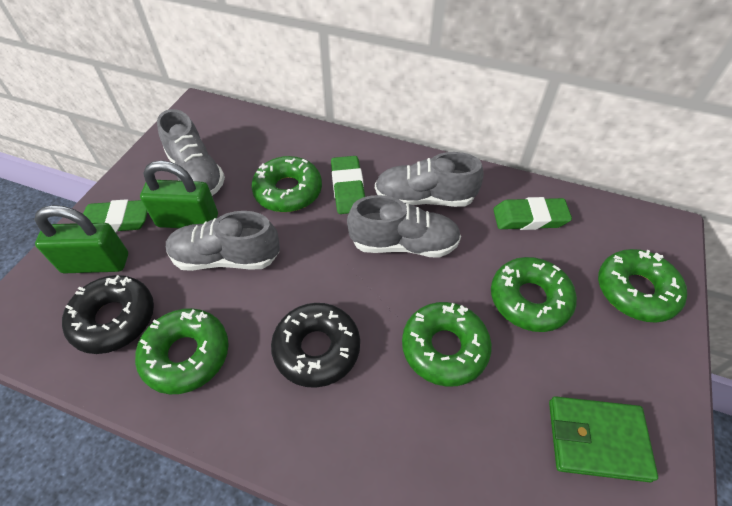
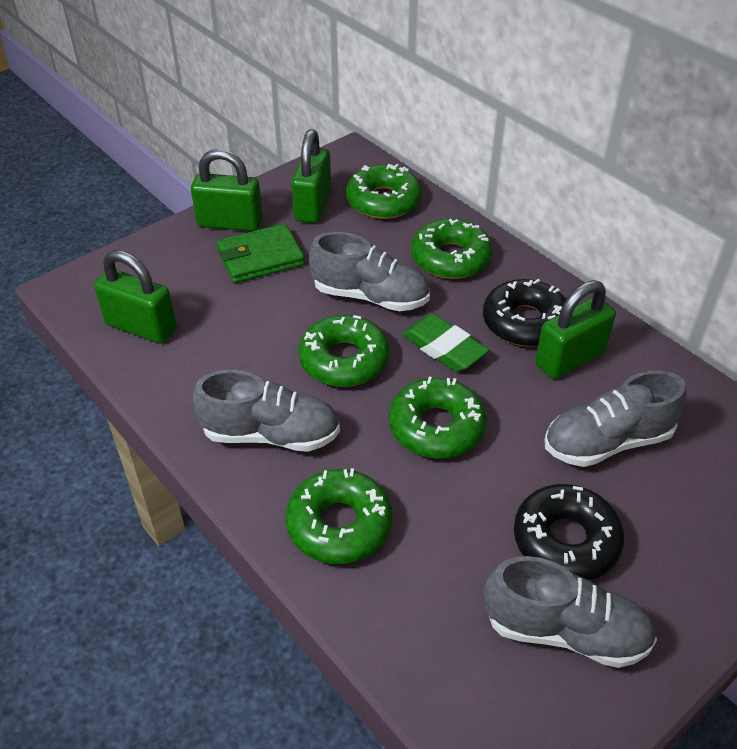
green eraser: 3 -> 1
green padlock: 2 -> 4

